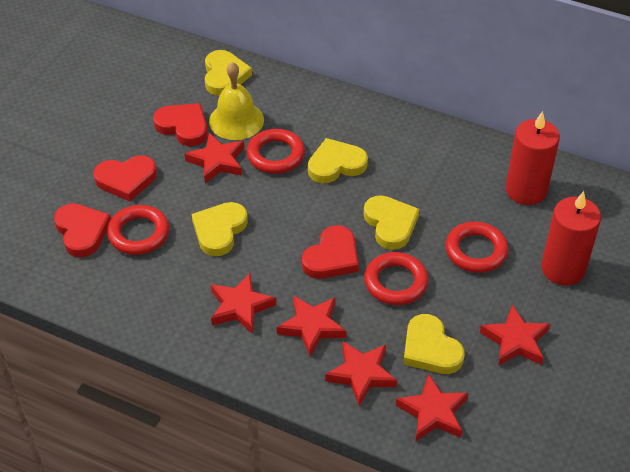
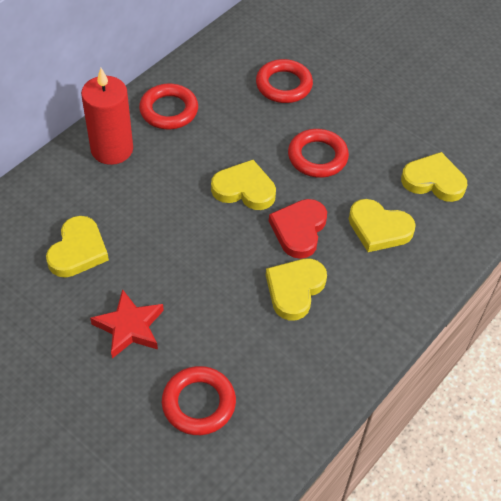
red candle: 2 -> 1
red heart: 4 -> 1
red star: 6 -> 1
yellow bell: 1 -> 0

